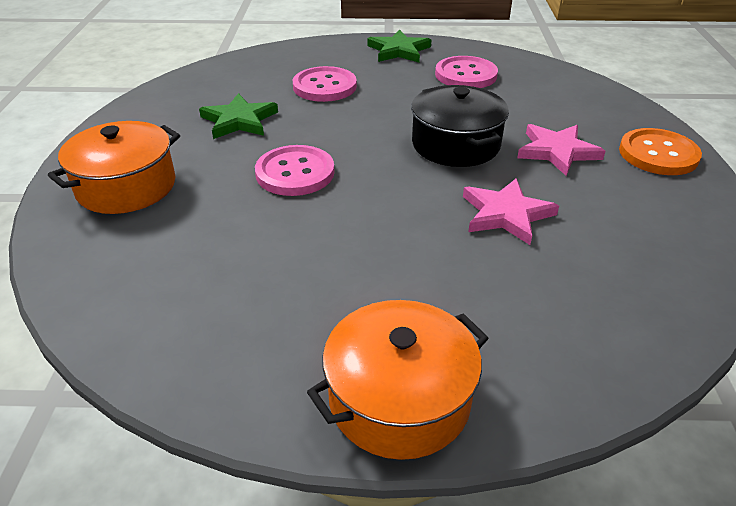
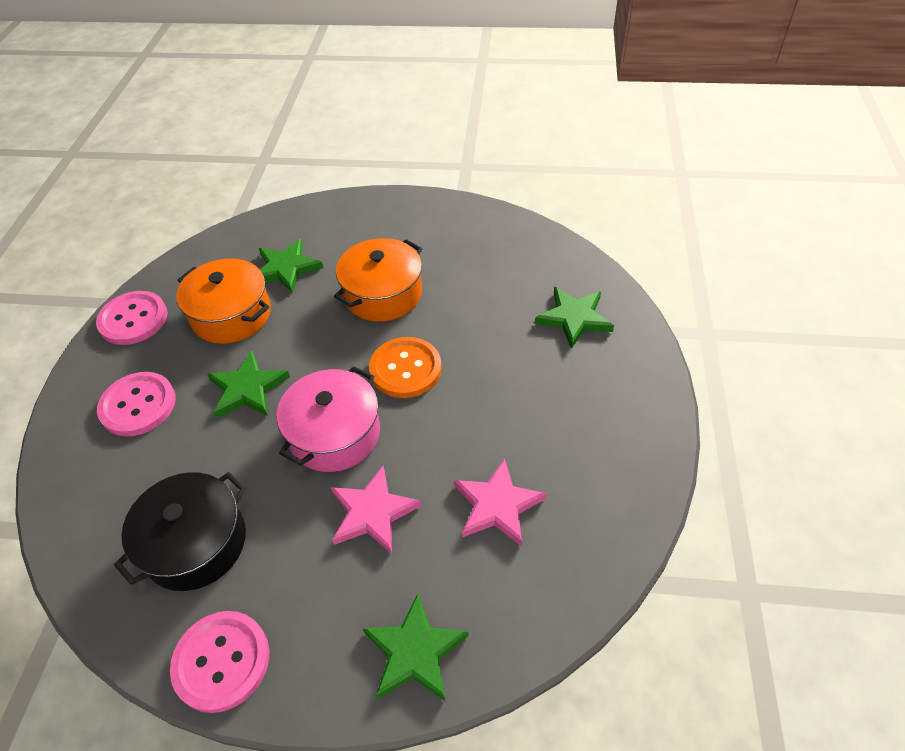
green star: 2 -> 4
pink pot: 0 -> 1

